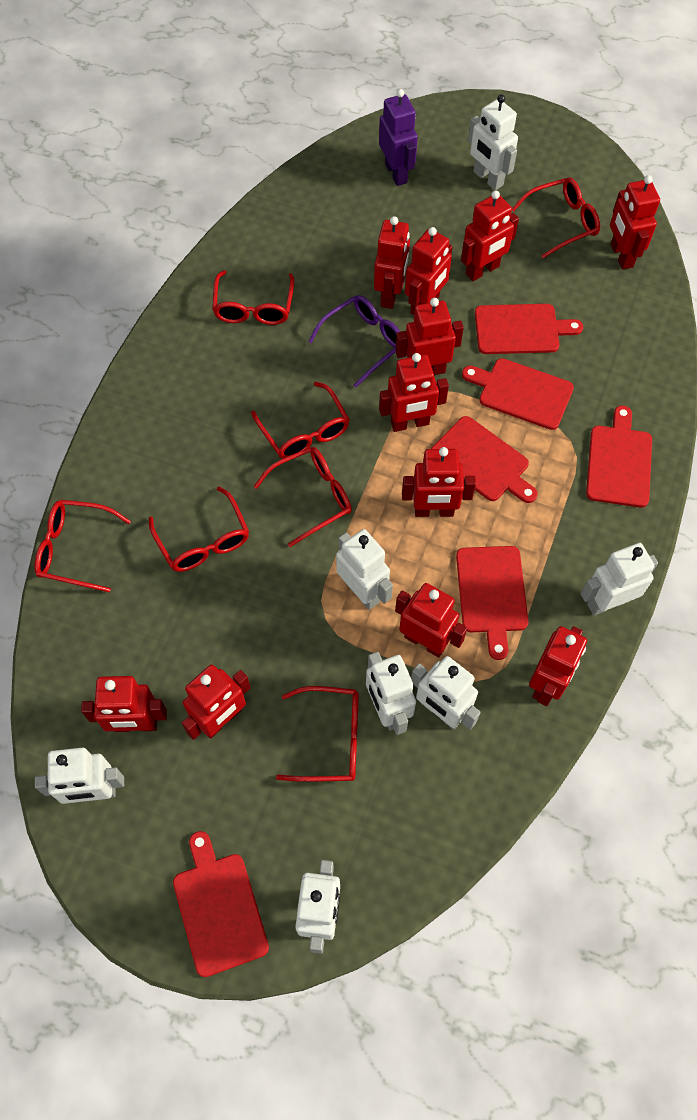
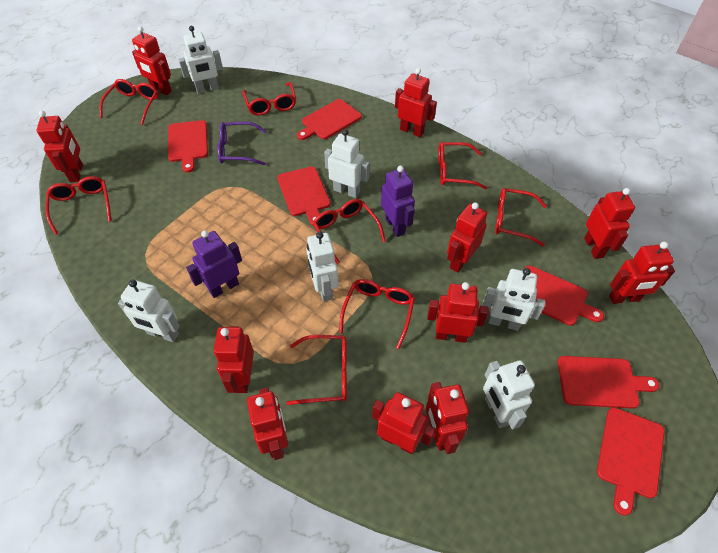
purple robot: 1 -> 2
red glasses: 7 -> 8
white robot: 7 -> 6

